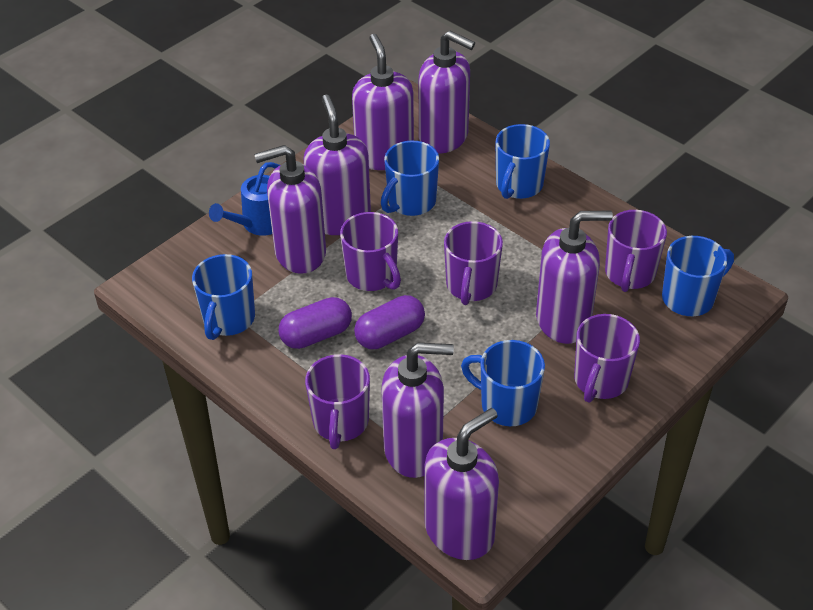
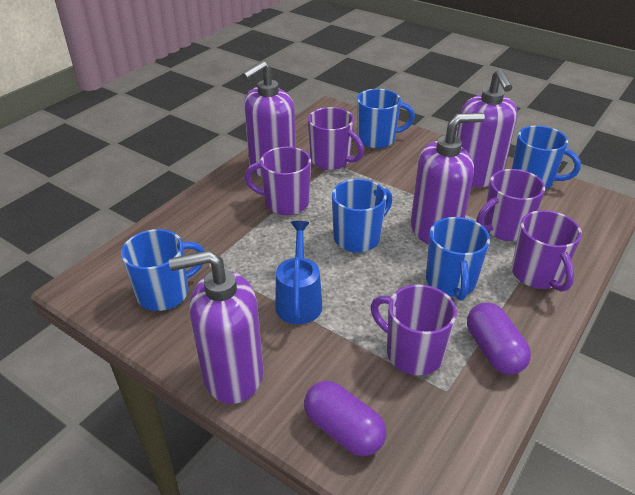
purple soap dispenser: 7 -> 4

